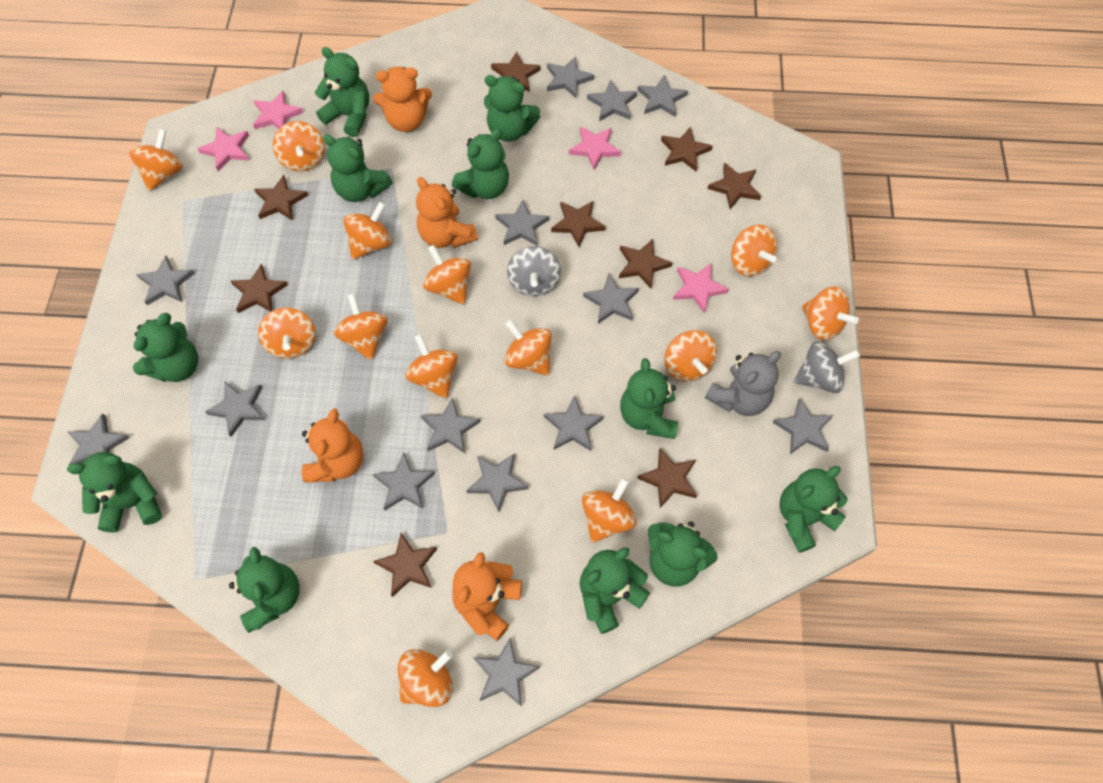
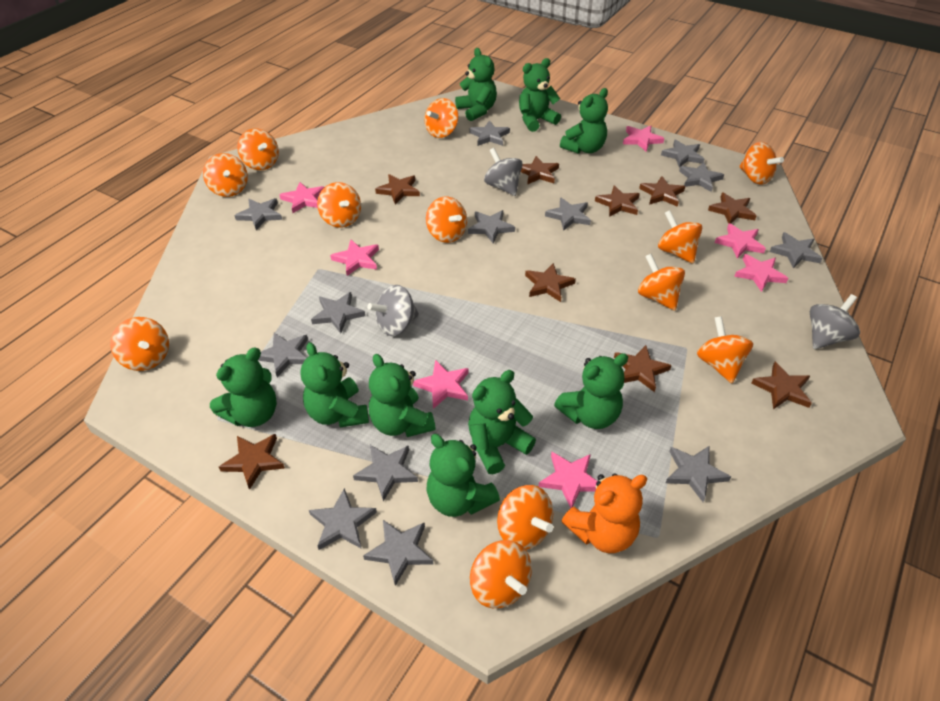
green teddy bear: 11 -> 9
grey spinning top: 2 -> 3
grey star: 14 -> 13
grey teddy bear: 1 -> 0
orange spinning top: 13 -> 12
orange teddy bear: 4 -> 1
pink star: 4 -> 7

